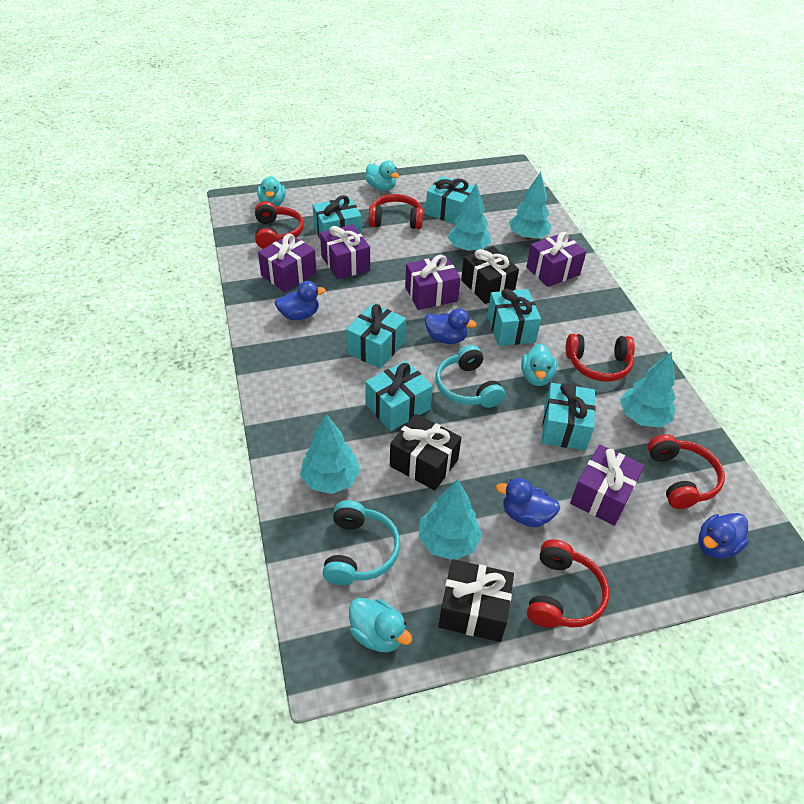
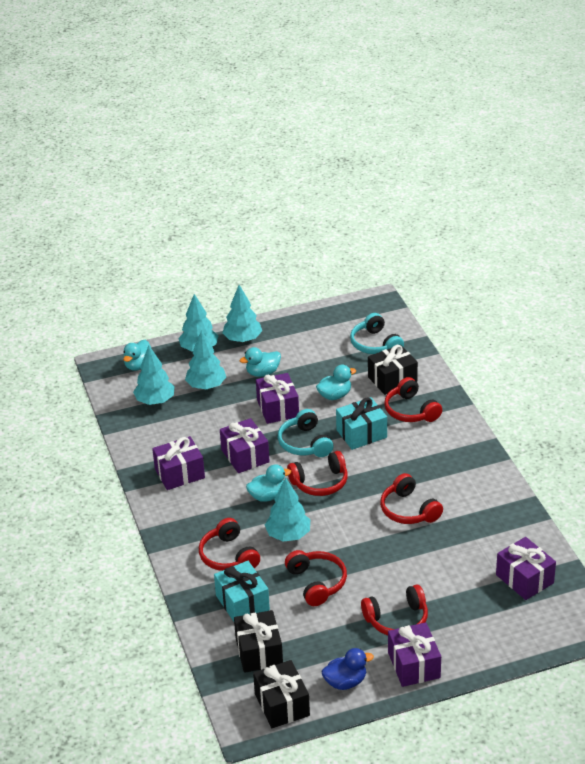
blue duck: 4 -> 1
red headphones: 5 -> 6
turquoise gift: 6 -> 2

